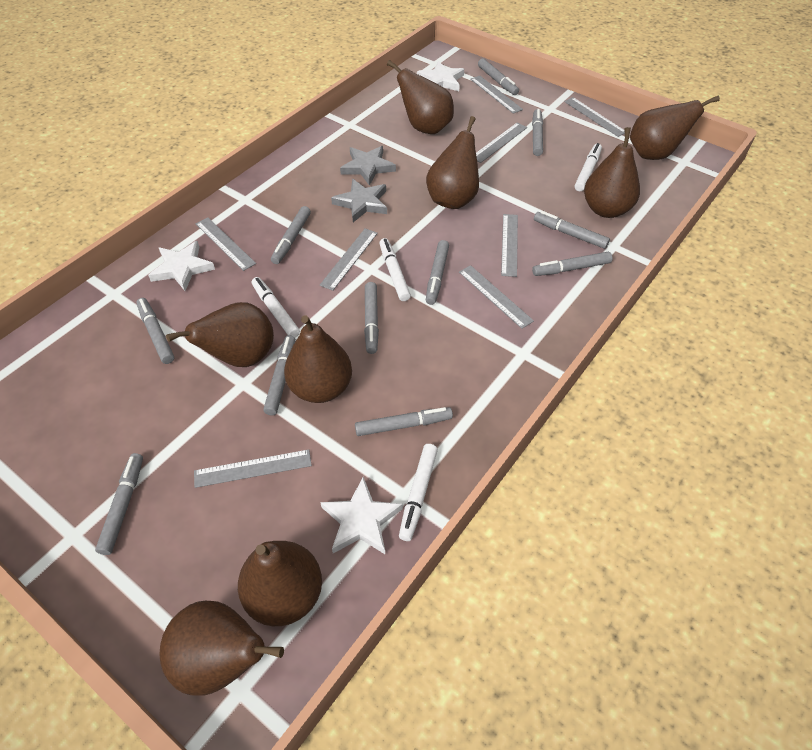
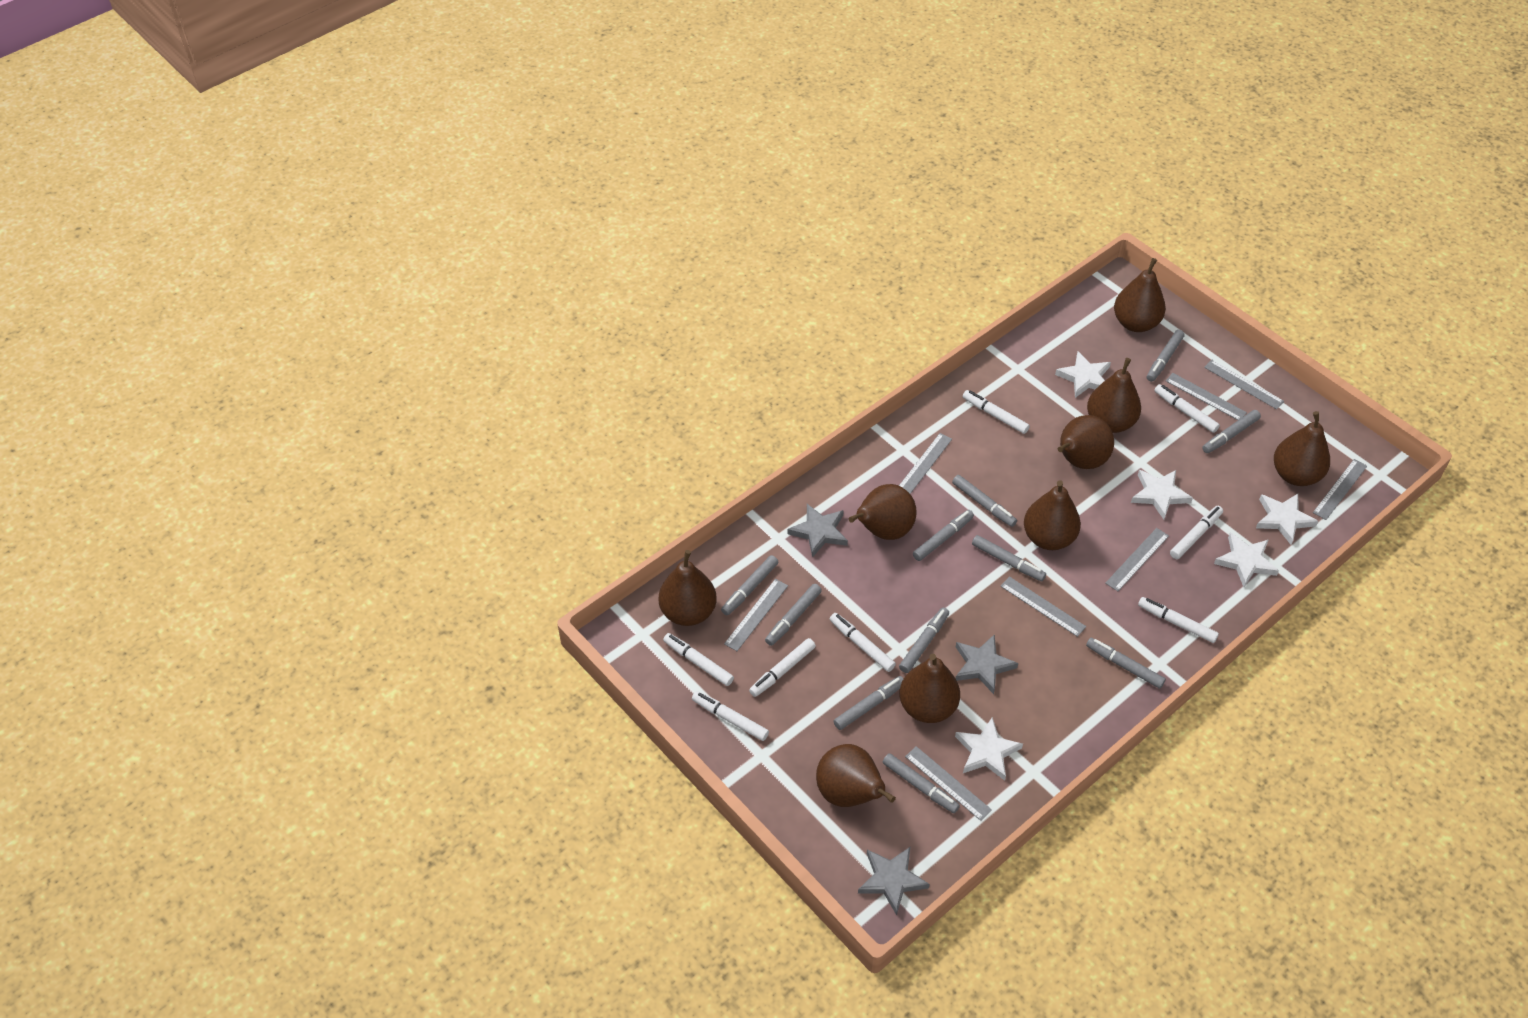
brown pear: 8 -> 9
grey star: 2 -> 3
white marker: 4 -> 8
white star: 3 -> 5

